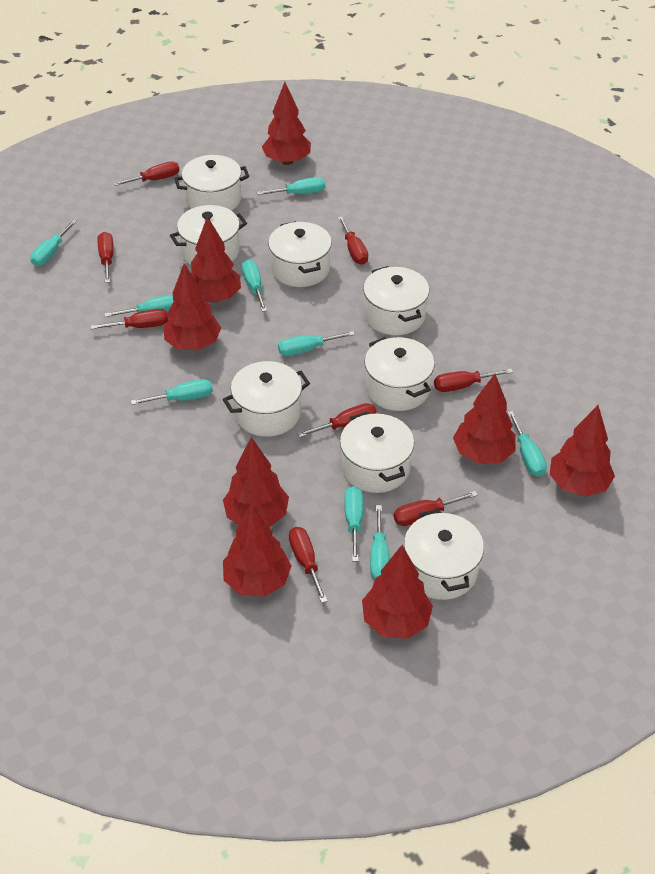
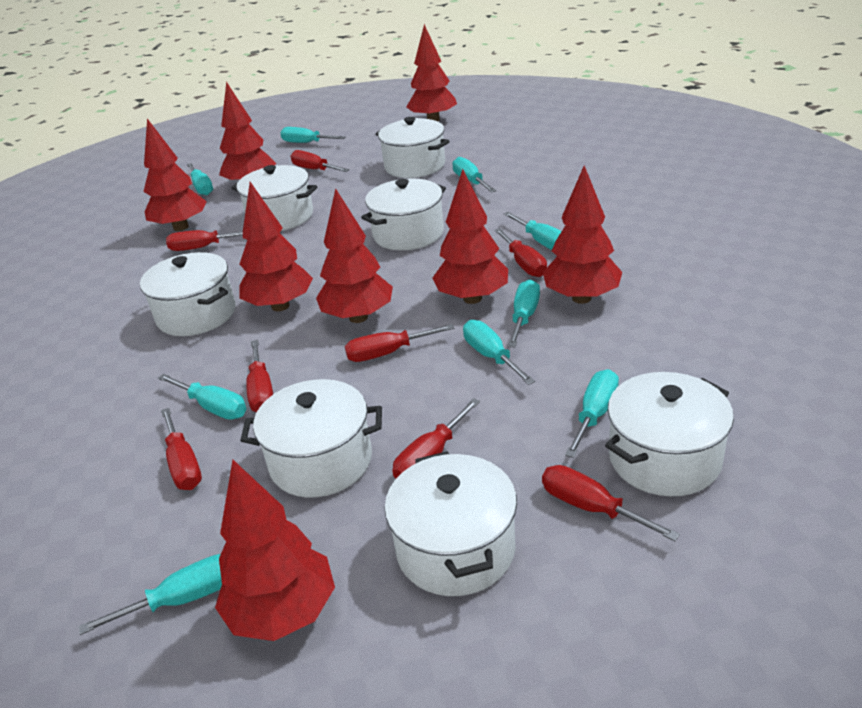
white pot: 8 -> 7

